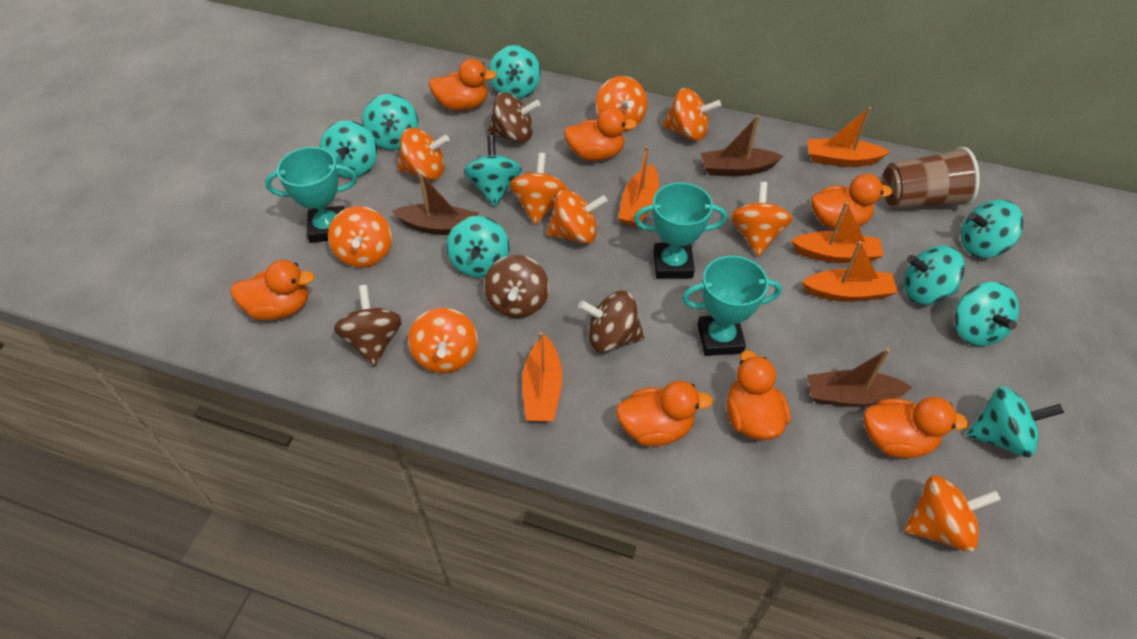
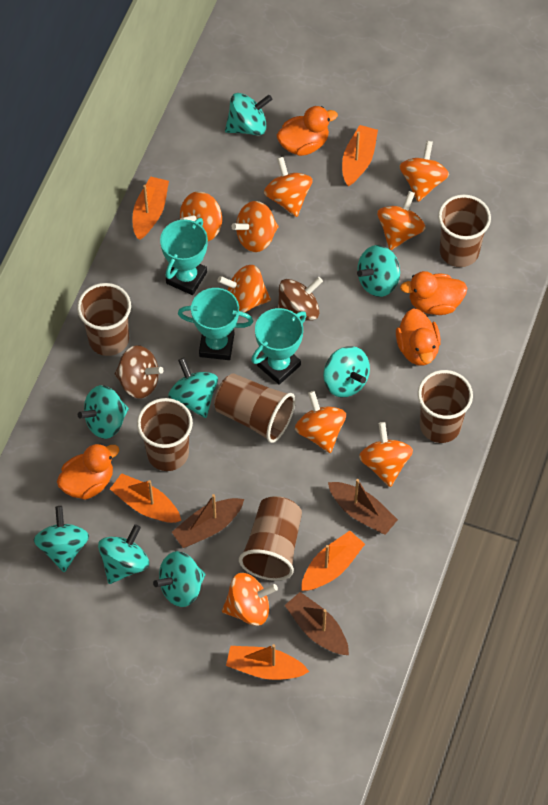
brown cup: 1 -> 6
brown spinning top: 4 -> 2
orange duck: 7 -> 4
turquoise spinning top: 9 -> 8

